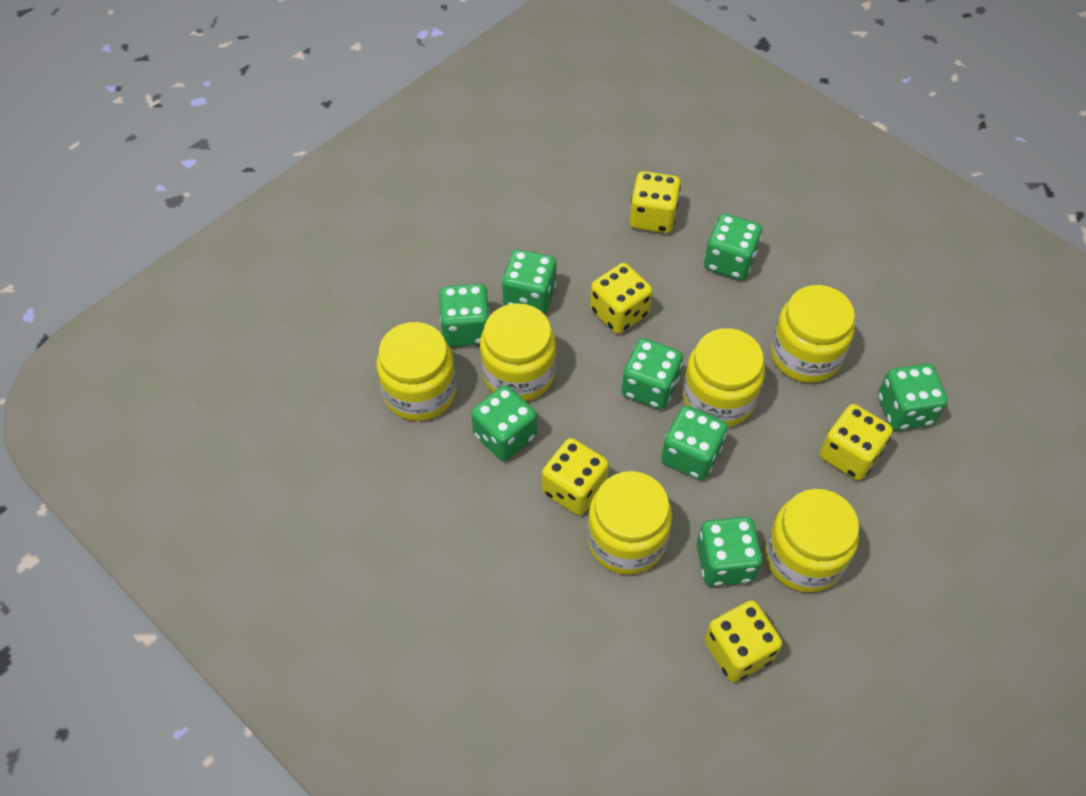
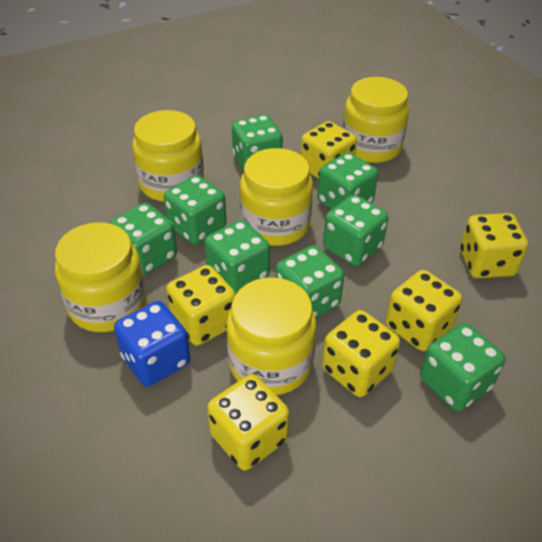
blue dice: 0 -> 1
yellow dice: 5 -> 6
yellow jar: 6 -> 5

